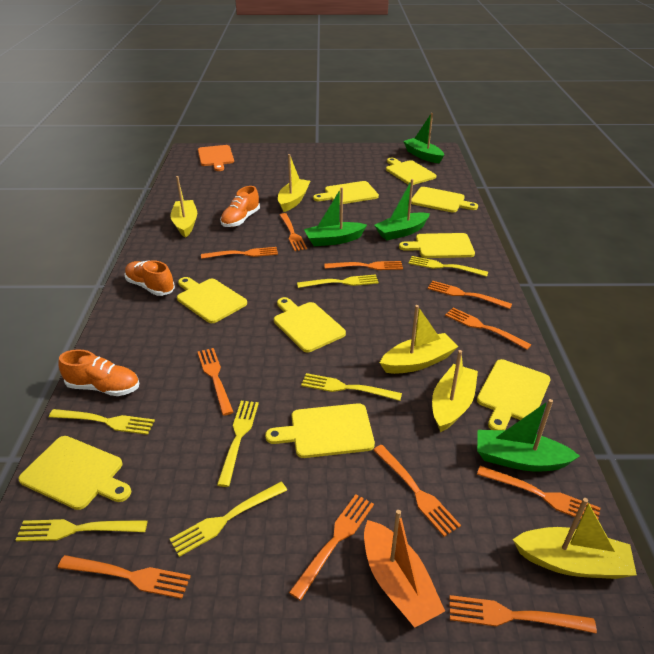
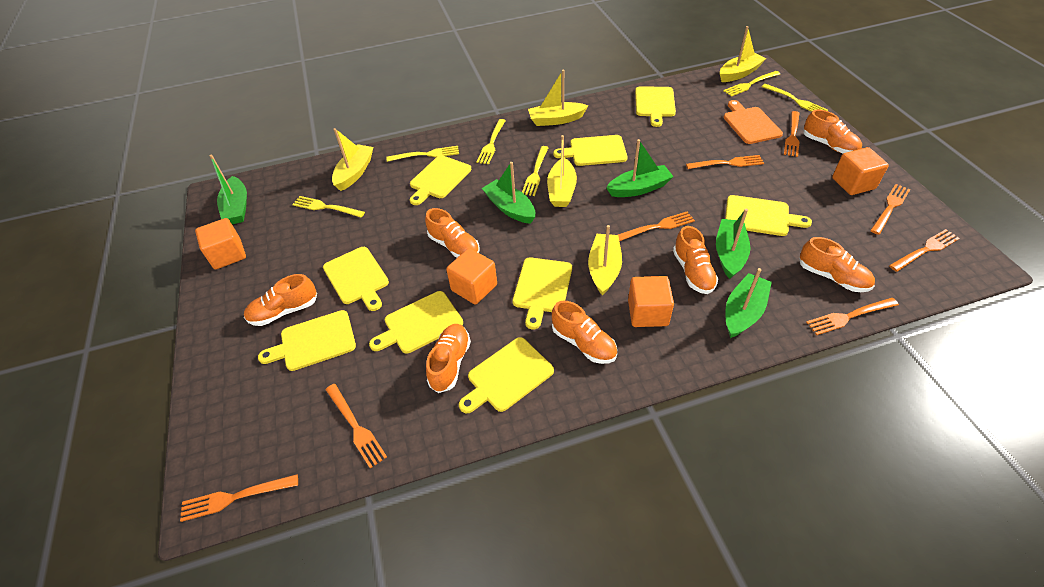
green boat: 4 -> 5
orange boat: 1 -> 0
orange cube: 0 -> 4
orange fork: 11 -> 8
orange shoe: 3 -> 7
yellow fork: 7 -> 6

